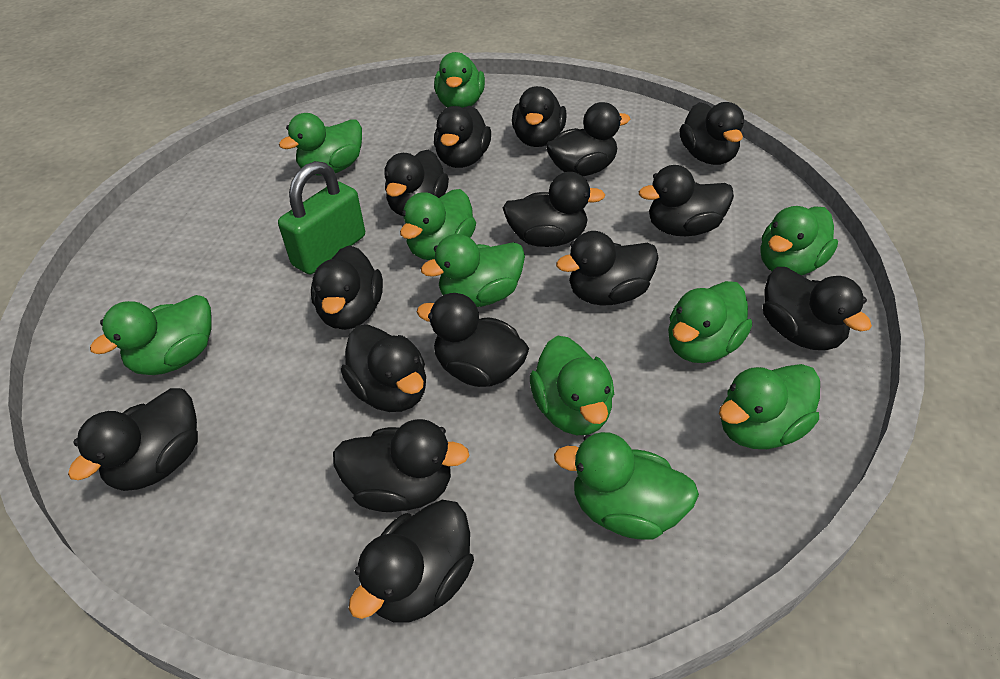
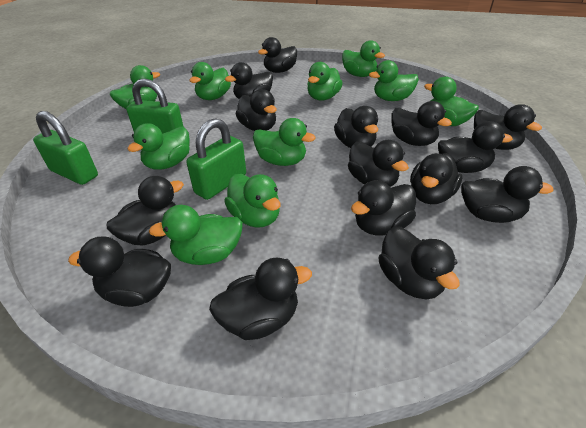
green padlock: 1 -> 3

